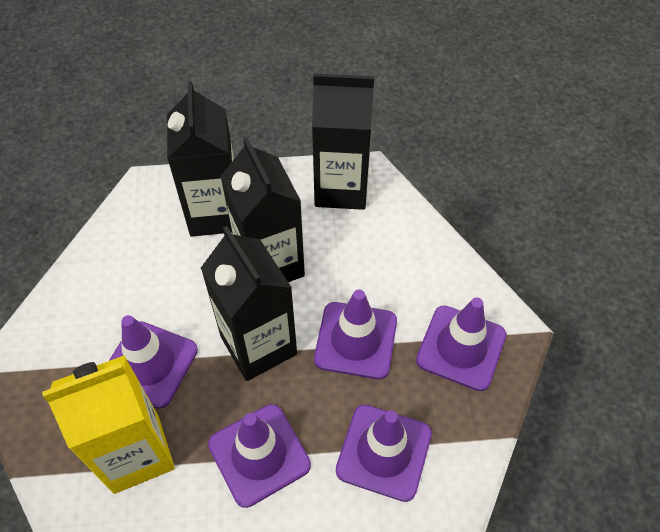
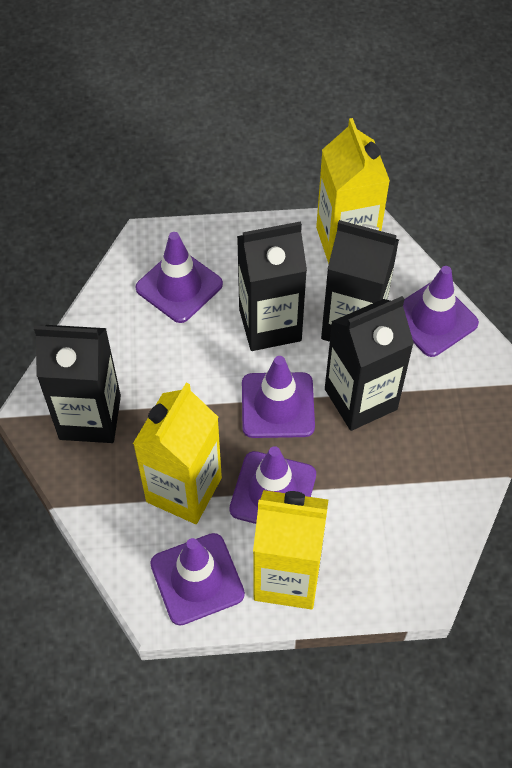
yellow carton: 1 -> 3

